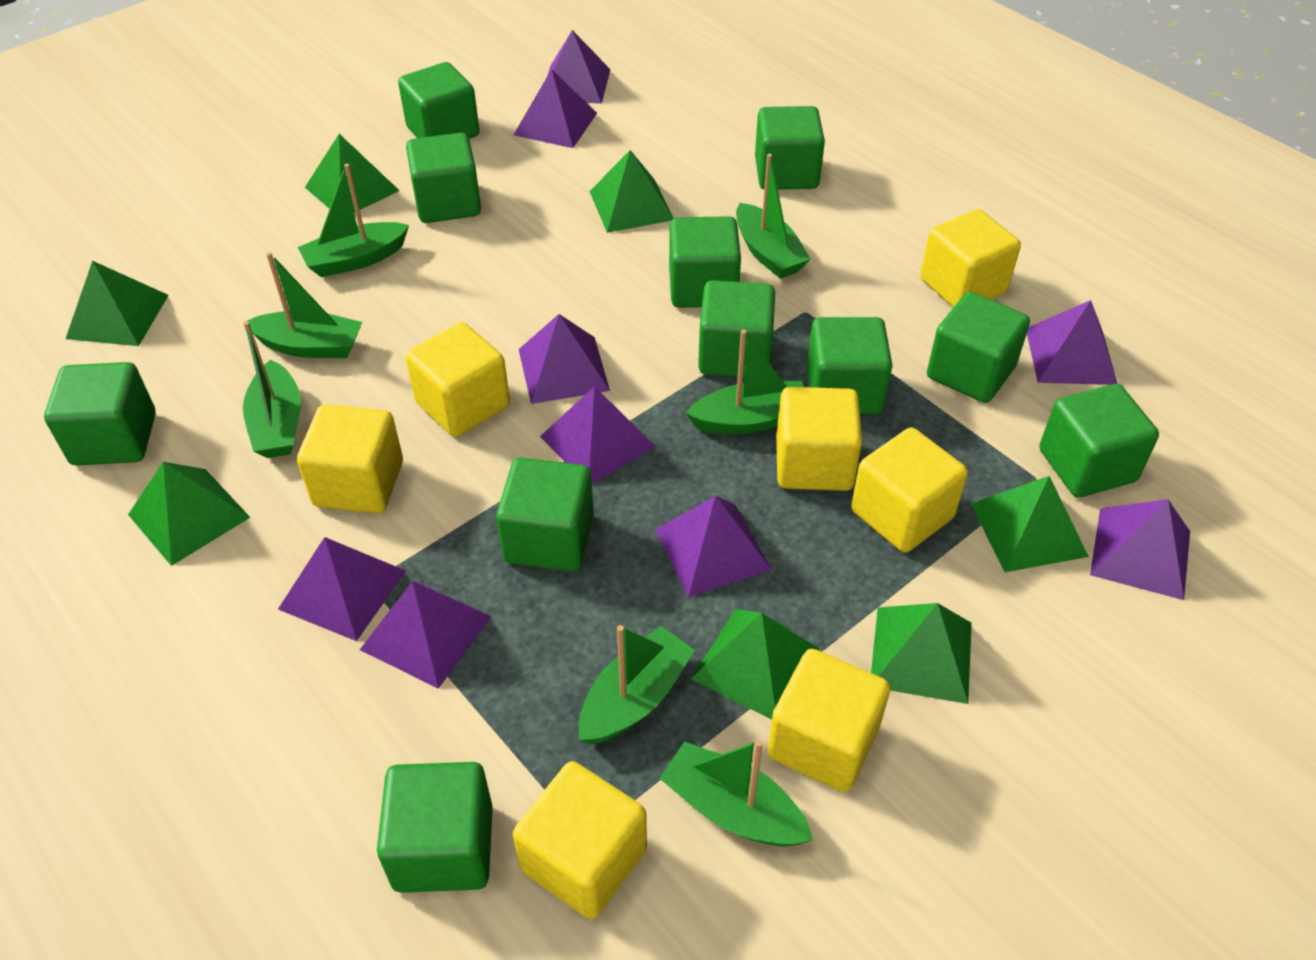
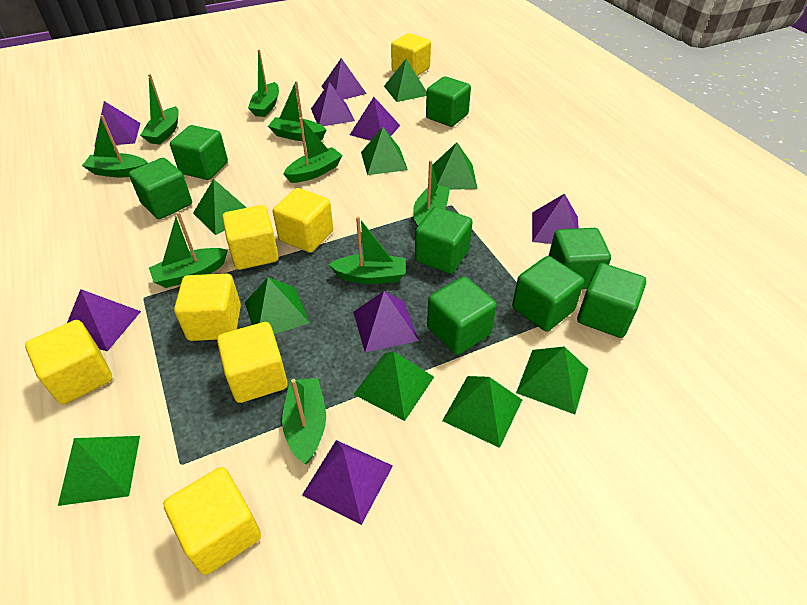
green boat: 7 -> 9
green cube: 11 -> 8
green pyramid: 7 -> 9
purple pyramid: 9 -> 8

